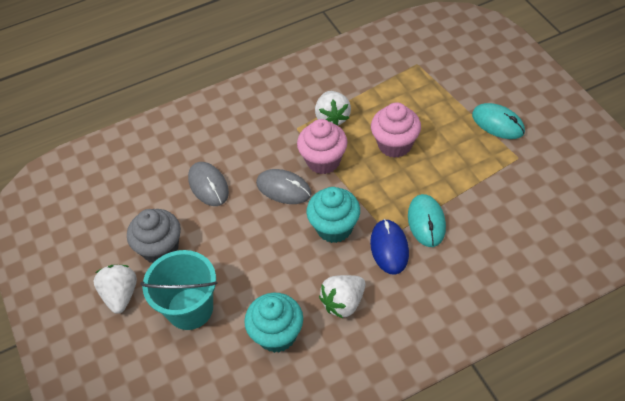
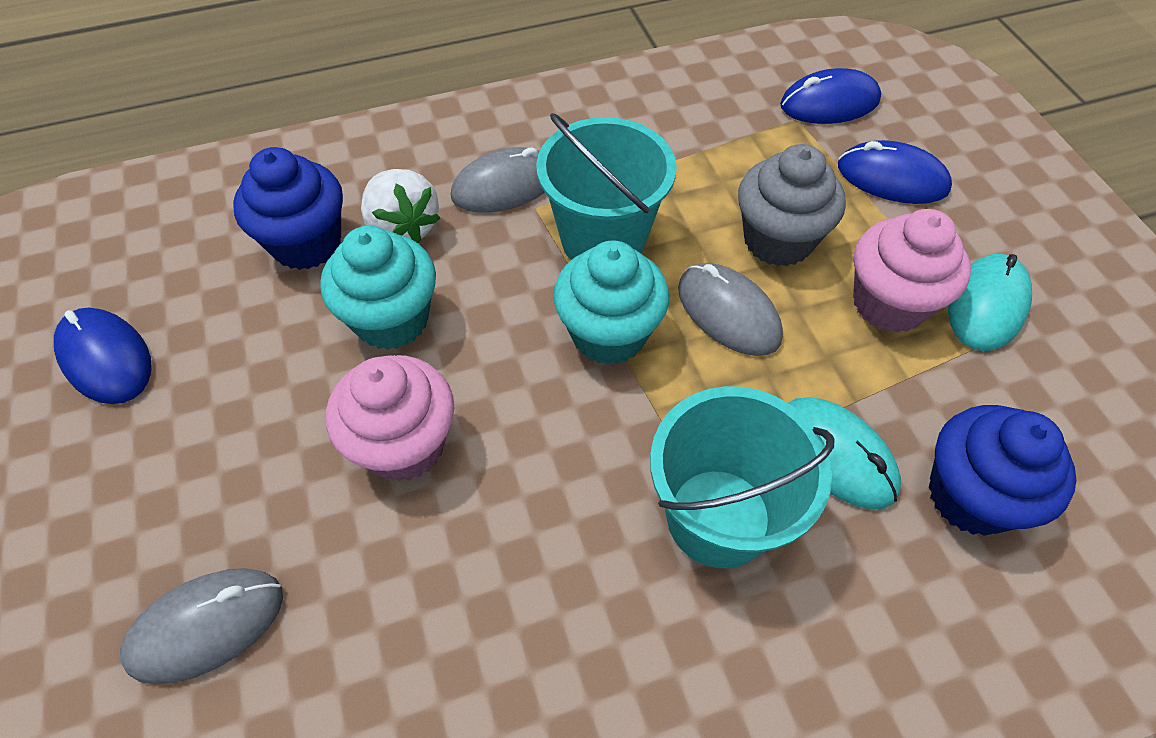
blue cupcake: 0 -> 2
blue mouse: 1 -> 3
grey mouse: 2 -> 3
turquoise bucket: 1 -> 2
white strawberry: 3 -> 1

